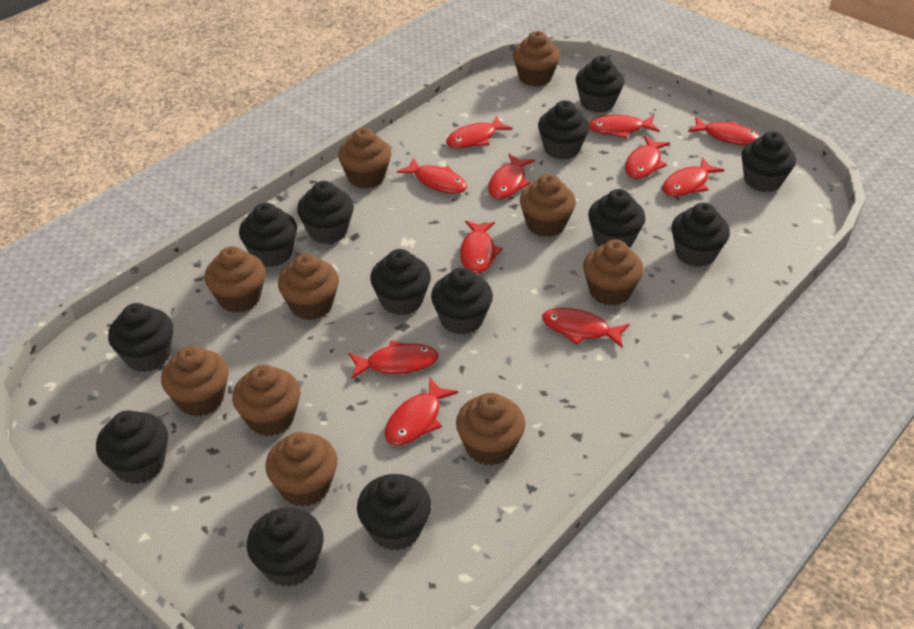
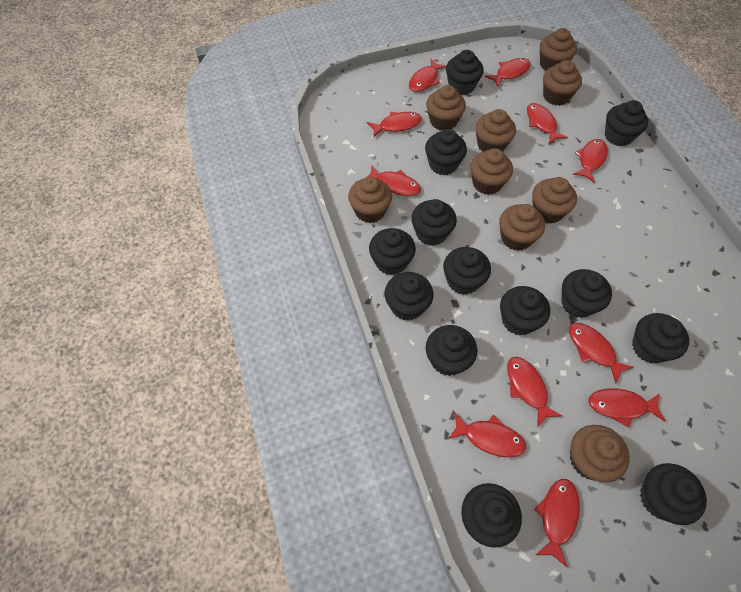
brown cupcake: 10 -> 9

